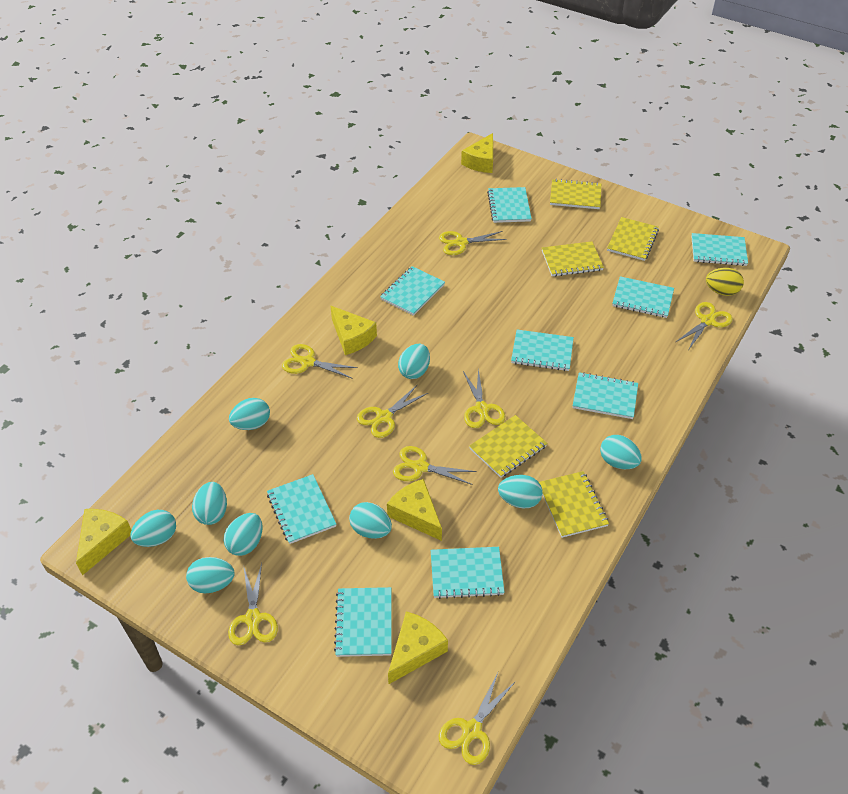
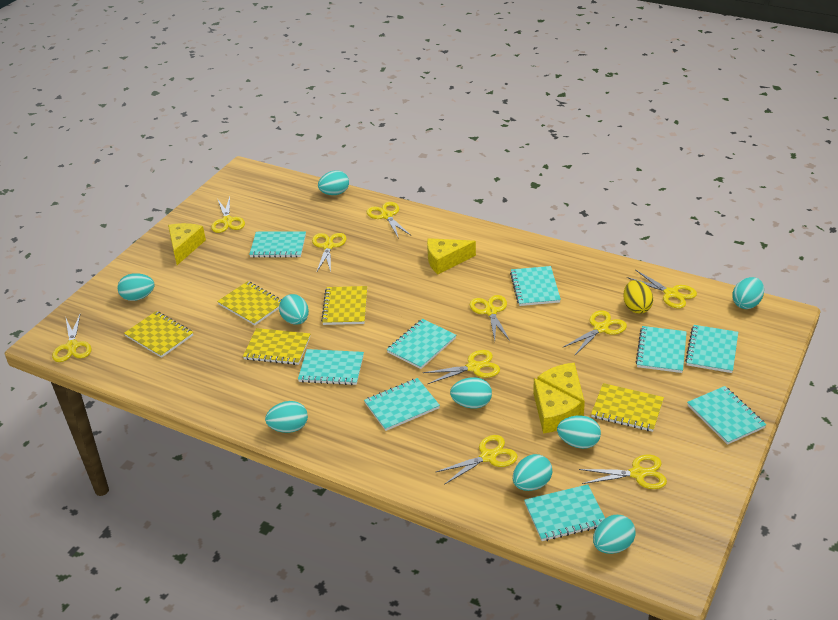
yellow cheese: 5 -> 4
yellow scissors: 8 -> 10

